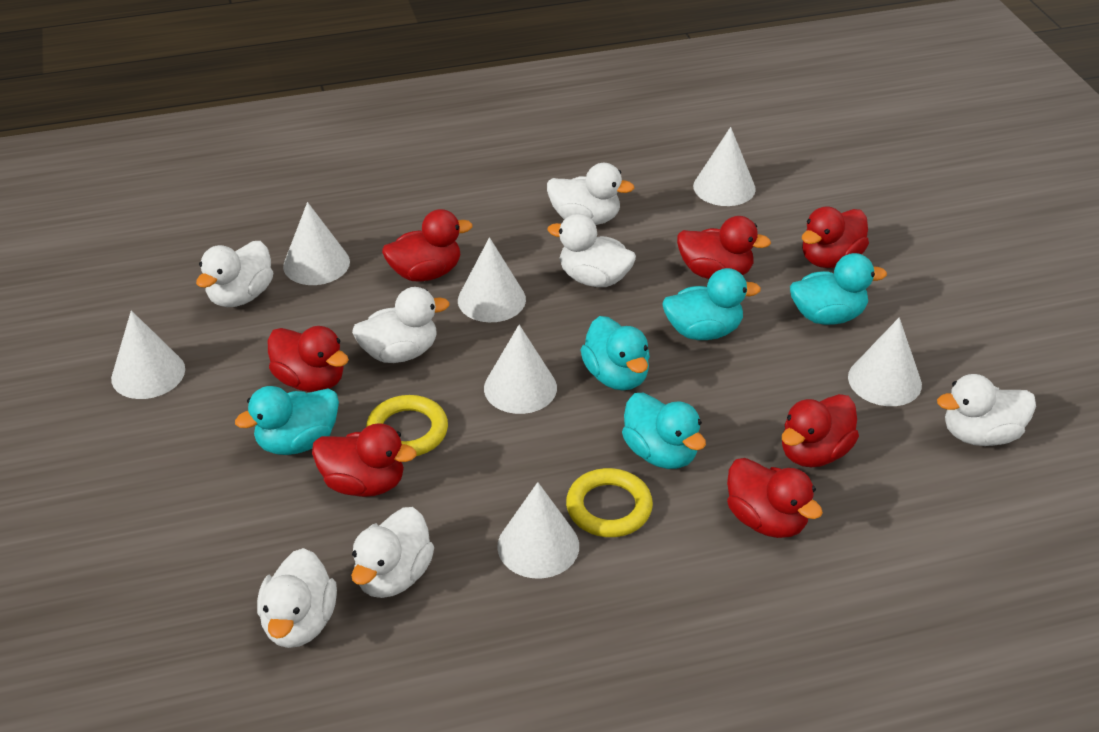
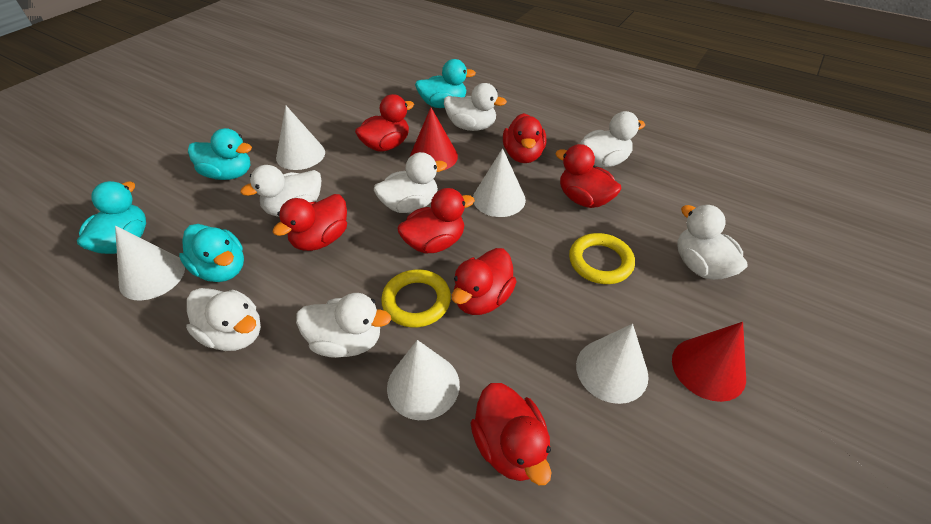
red cone: 0 -> 2
turquoise duck: 5 -> 4
white cone: 7 -> 5

